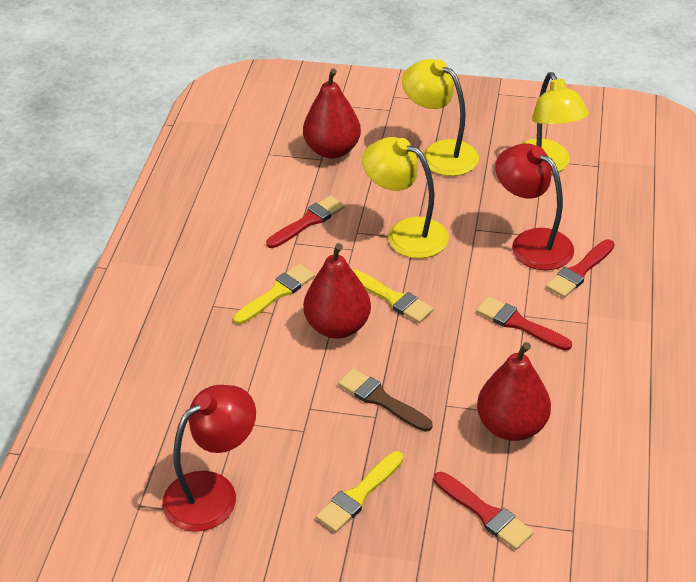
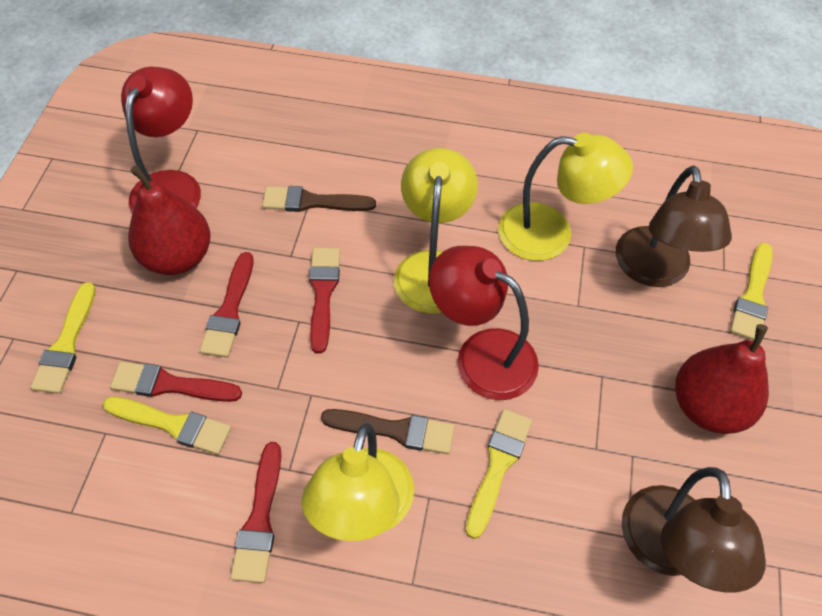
brown brush: 1 -> 2
brown lamp: 0 -> 2
red pear: 3 -> 2
yellow brush: 3 -> 4

